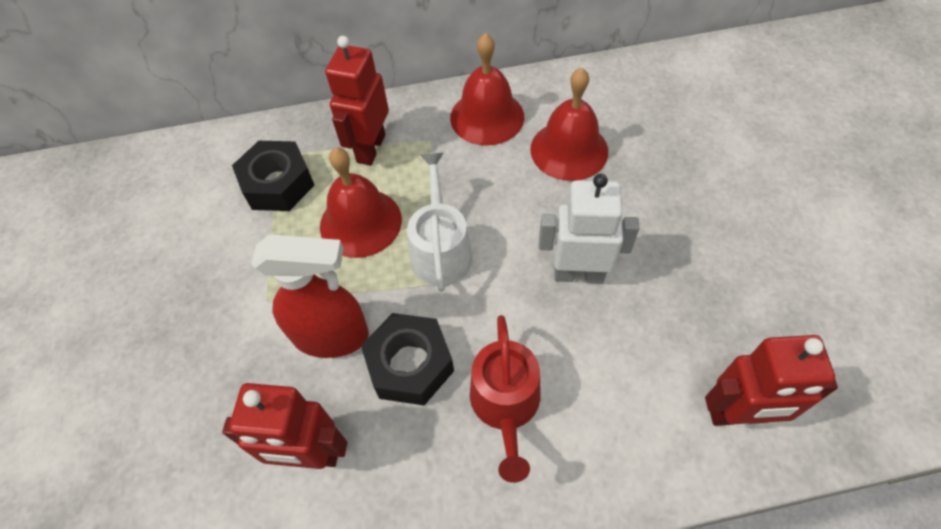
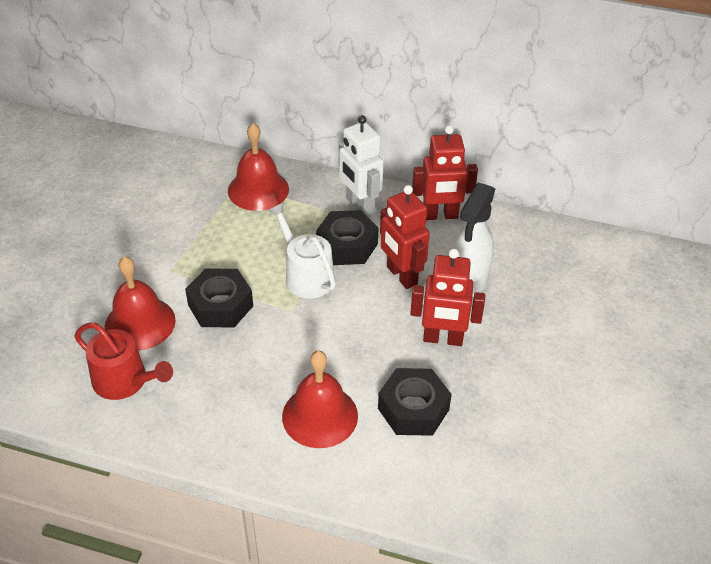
black nut: 2 -> 3
red spray bottle: 1 -> 0
white spray bottle: 0 -> 1

